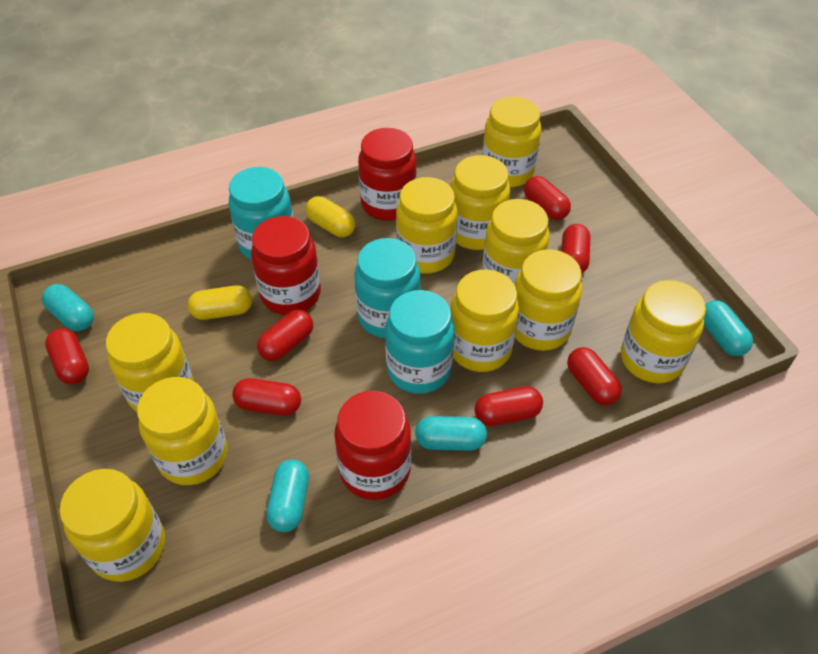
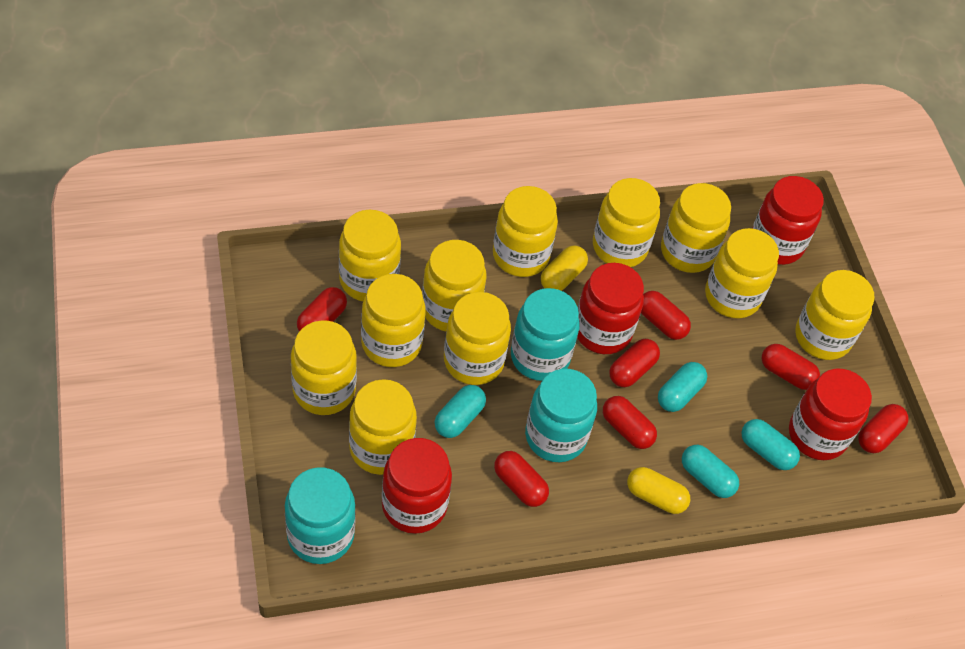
red jar: 3 -> 4
yellow jar: 10 -> 11

